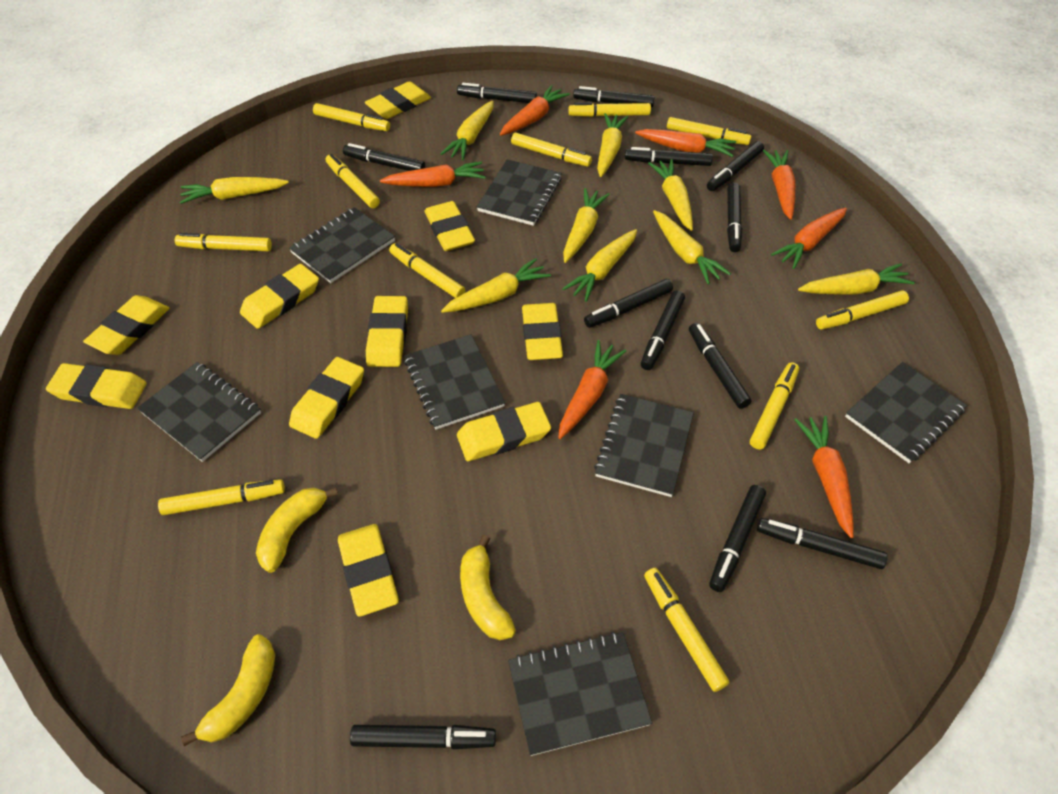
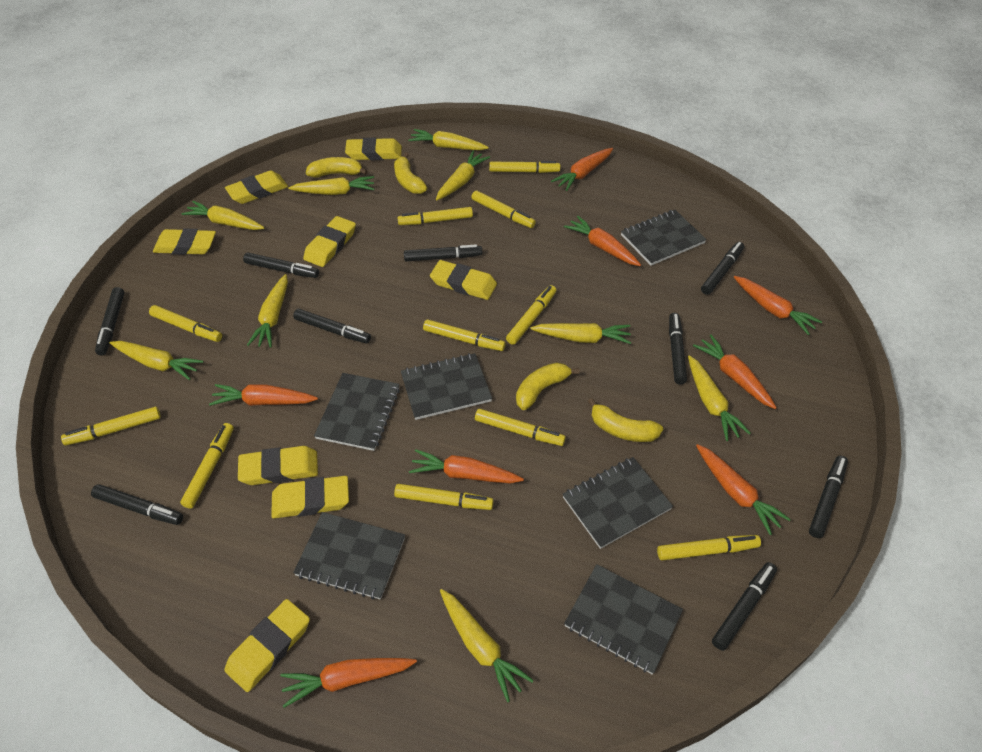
black marker: 12 -> 9
black notebook: 7 -> 6
orange carrot: 7 -> 8
yellow banana: 3 -> 4
yellow eraser: 10 -> 8

